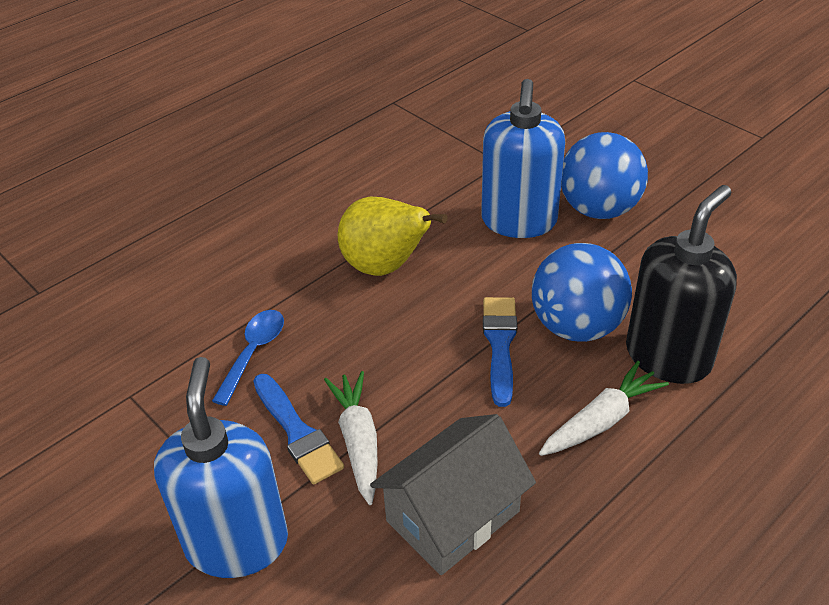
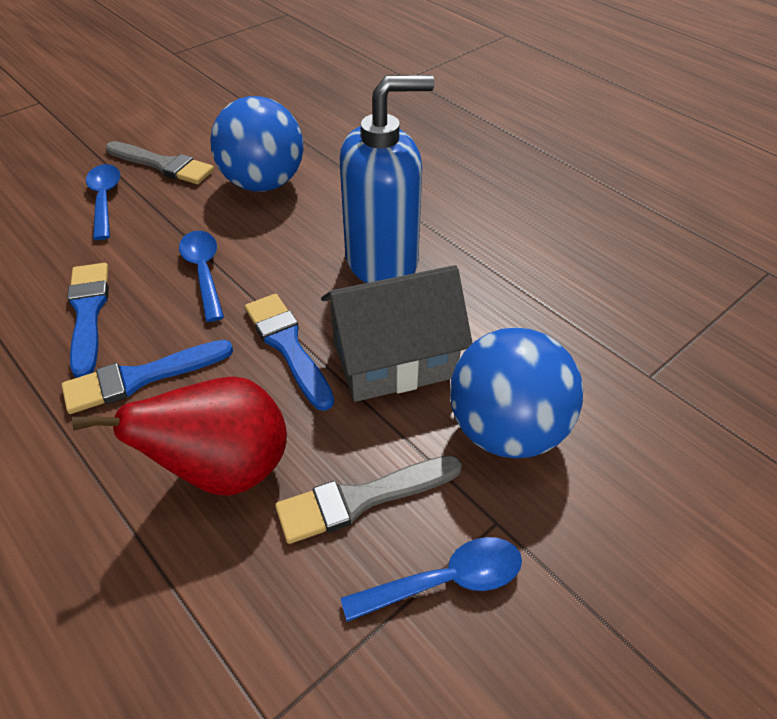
black soap dispenser: 1 -> 0
blue brush: 2 -> 3
blue soap dispenser: 2 -> 1
blue spoon: 1 -> 3
grey brush: 0 -> 2
red pear: 0 -> 1
white carrot: 2 -> 0
yellow pear: 1 -> 0

